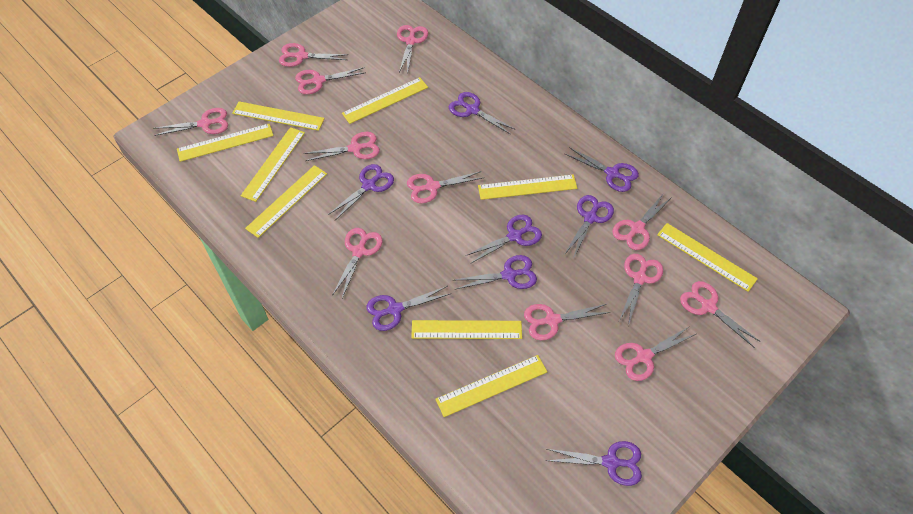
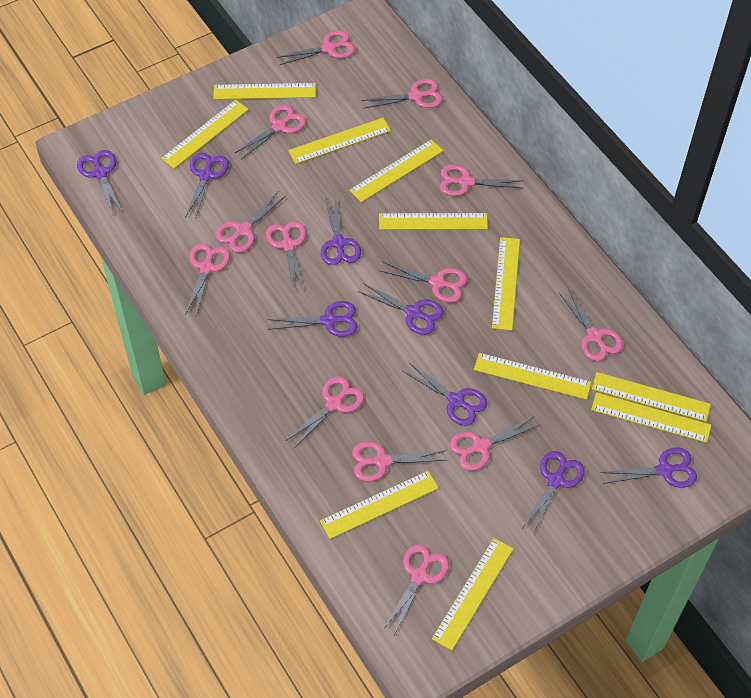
pink scissors: 12 -> 13
yellow ruler: 9 -> 11

